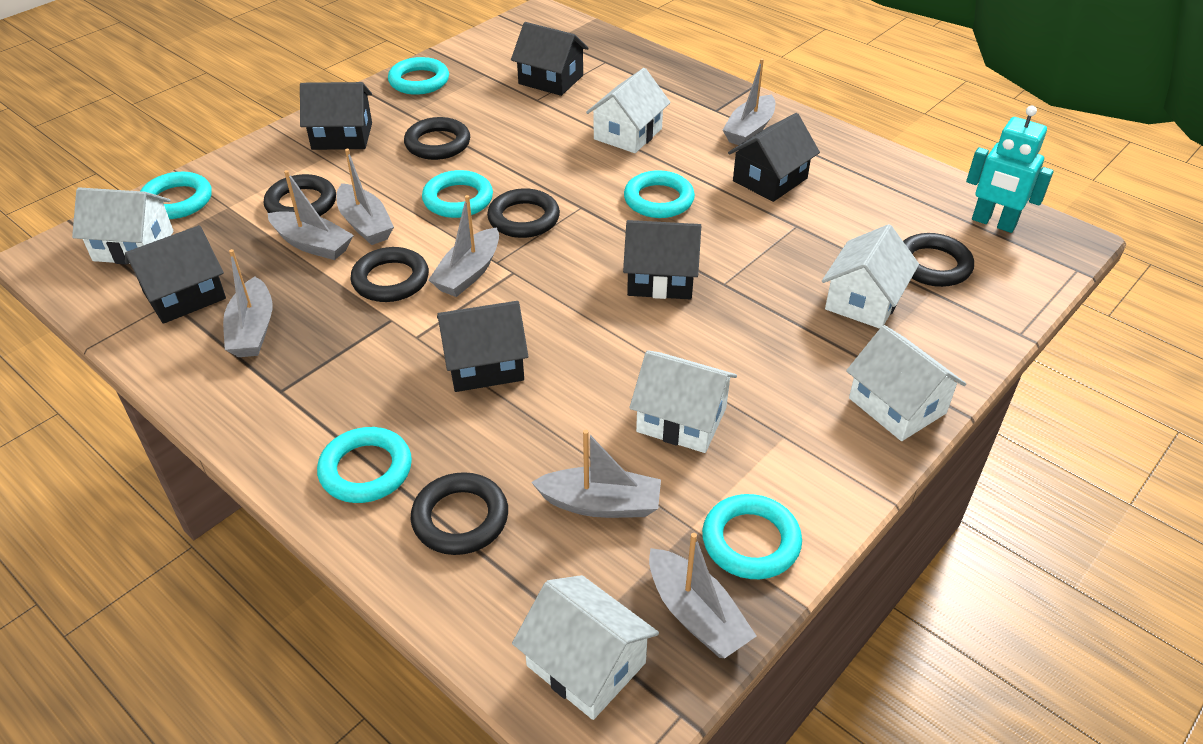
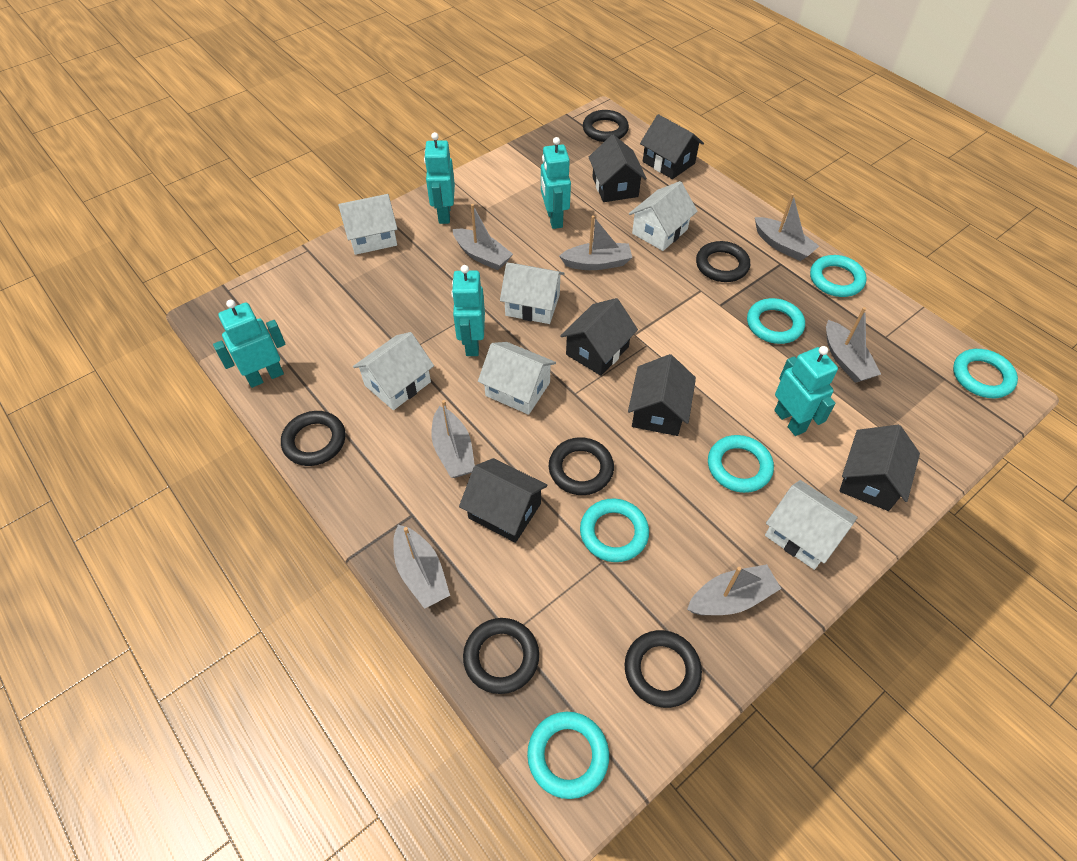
turquoise robot: 1 -> 5

